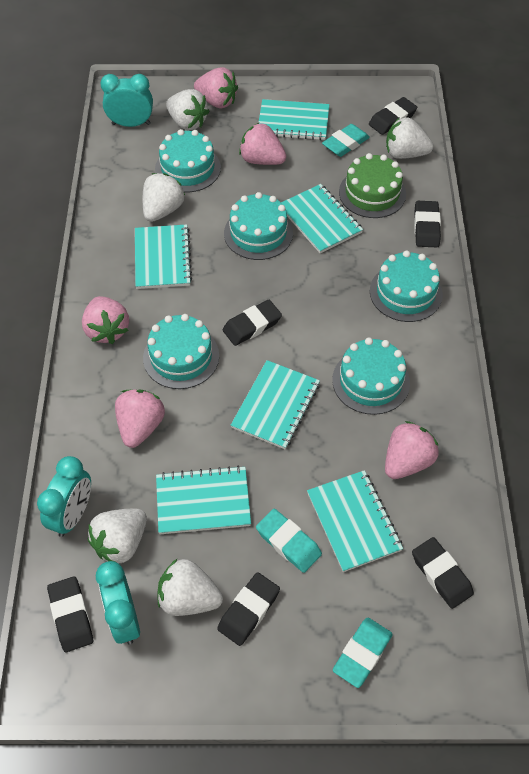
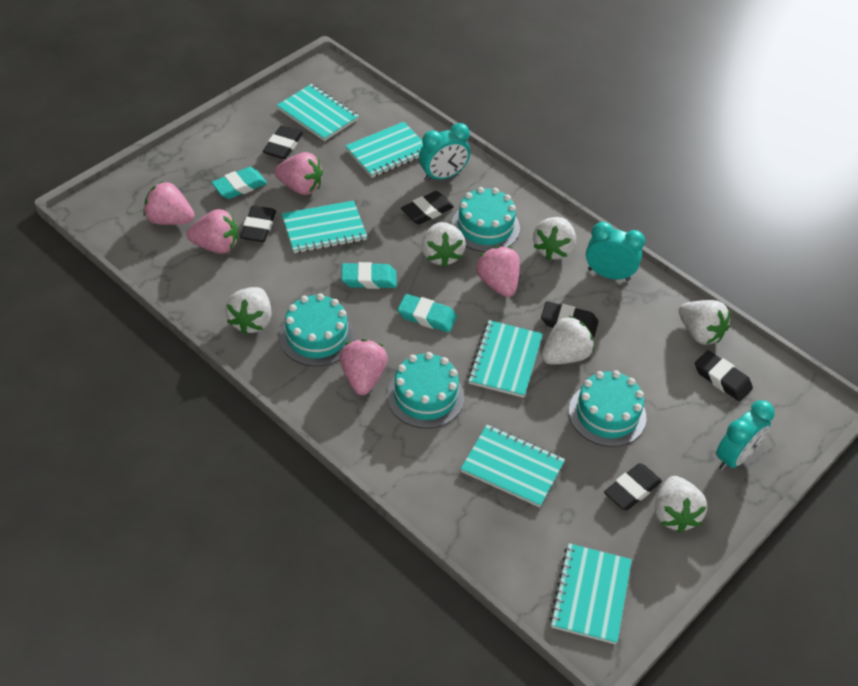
green cake: 1 -> 0
turquoise cake: 5 -> 4
white strawberry: 5 -> 6

